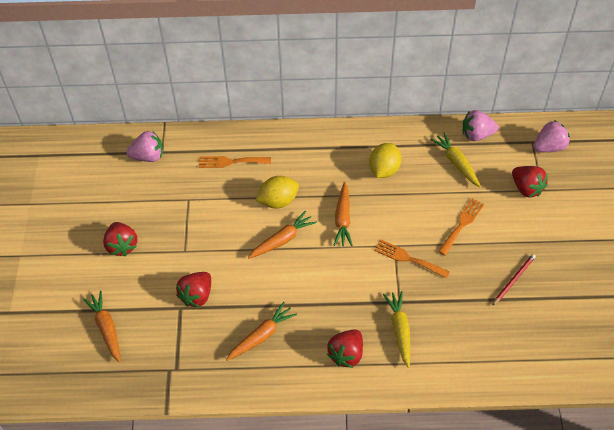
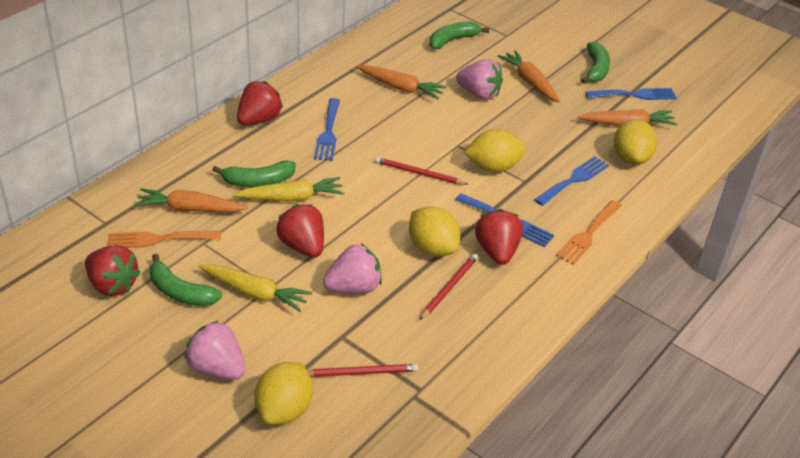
blue fork: 0 -> 4
green banana: 0 -> 4
orange fork: 3 -> 2
red pencil: 1 -> 3
yellow lemon: 2 -> 4

